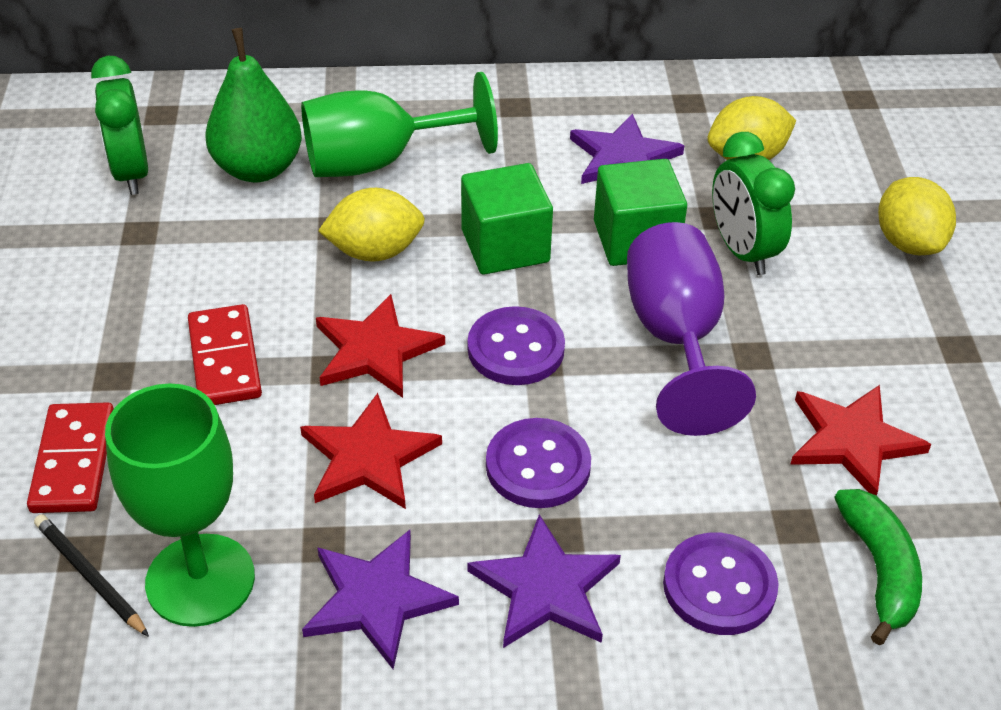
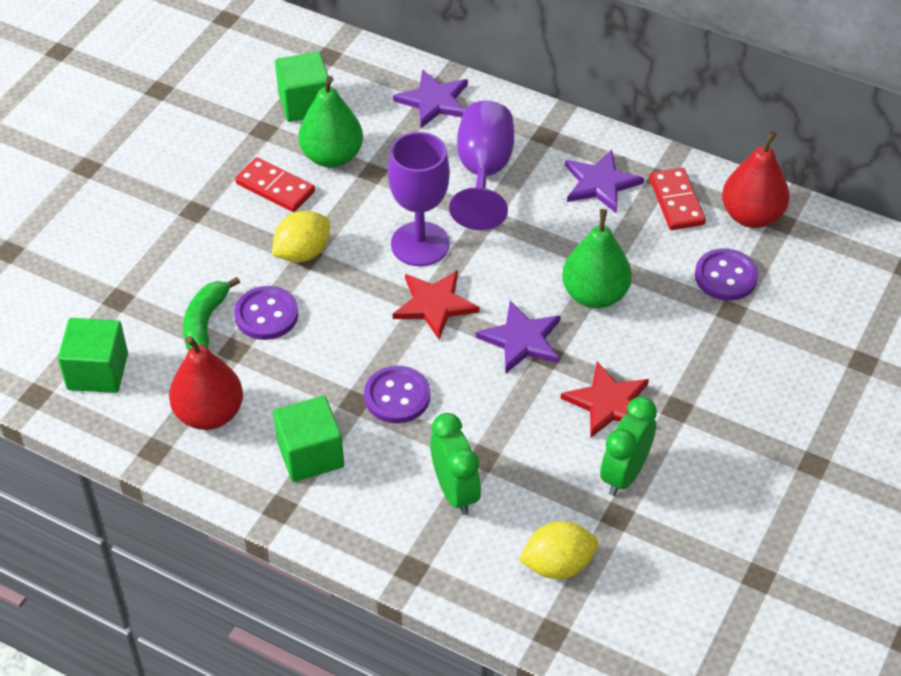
black pencil: 1 -> 0
green cube: 2 -> 3
green goblet: 2 -> 0
green pear: 1 -> 2
purple goblet: 1 -> 2
red pear: 0 -> 2
red star: 3 -> 2
yellow lemon: 3 -> 2

